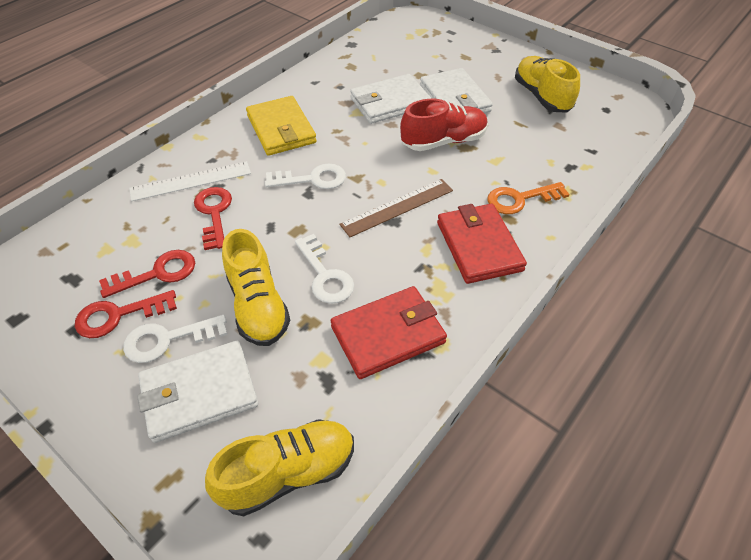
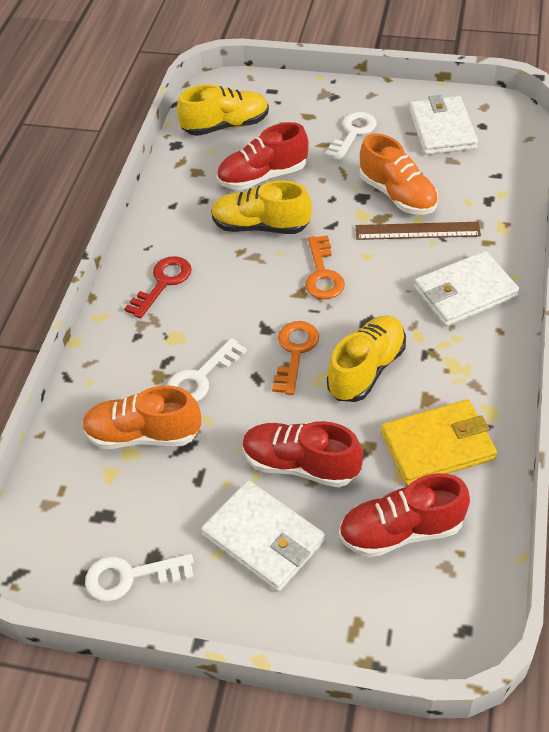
orange key: 1 -> 2
orange shoe: 0 -> 2
red key: 3 -> 1
red shoe: 1 -> 3
red wallet: 2 -> 0
white ruler: 1 -> 0

